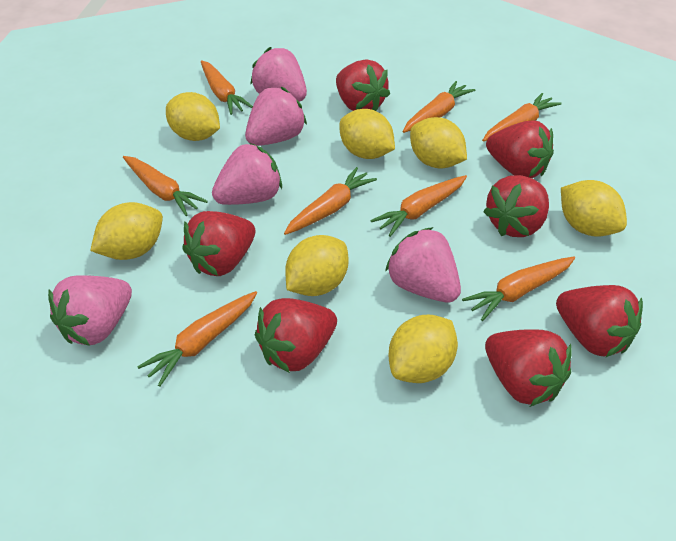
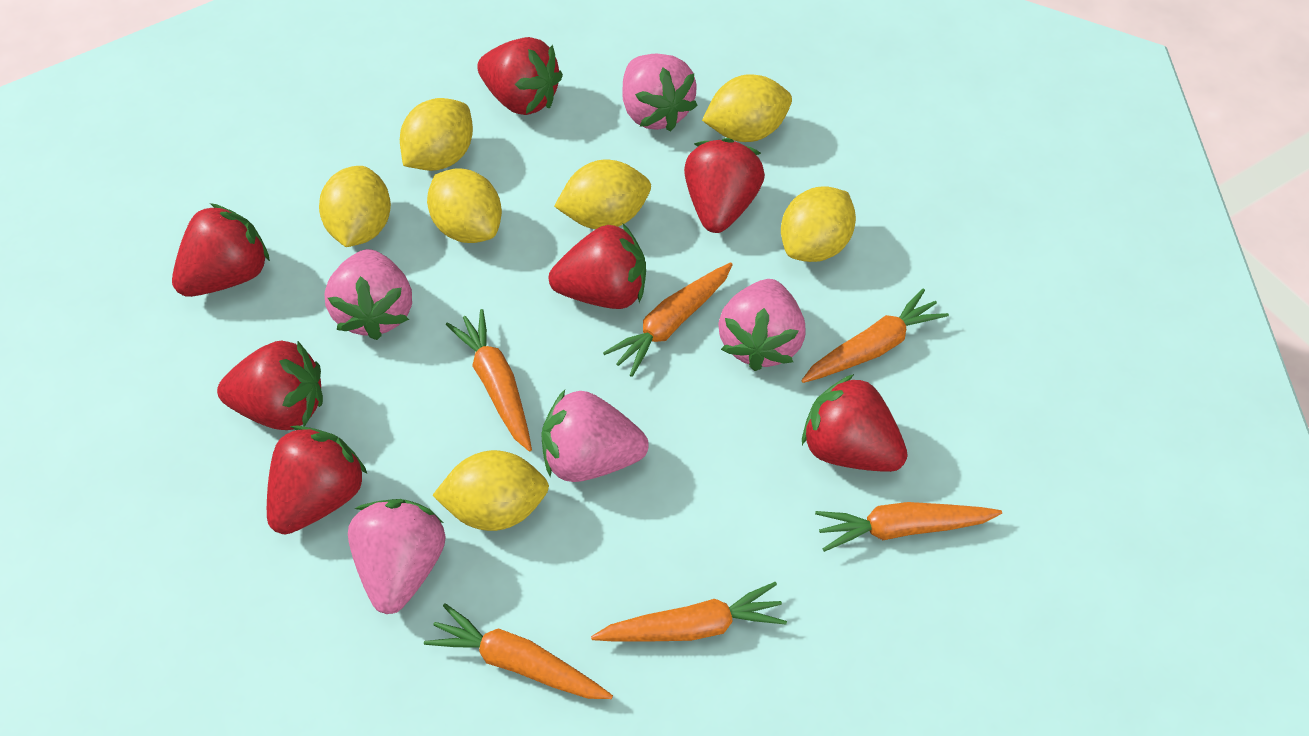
orange carrot: 8 -> 6

